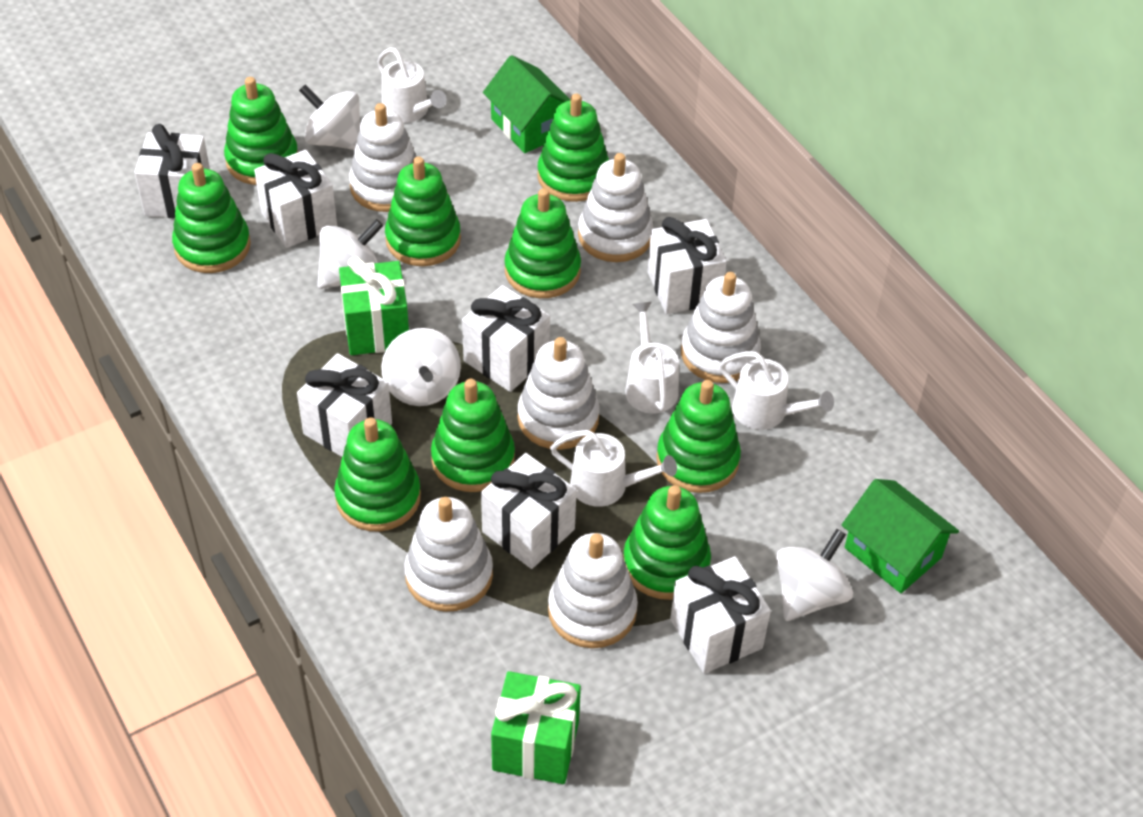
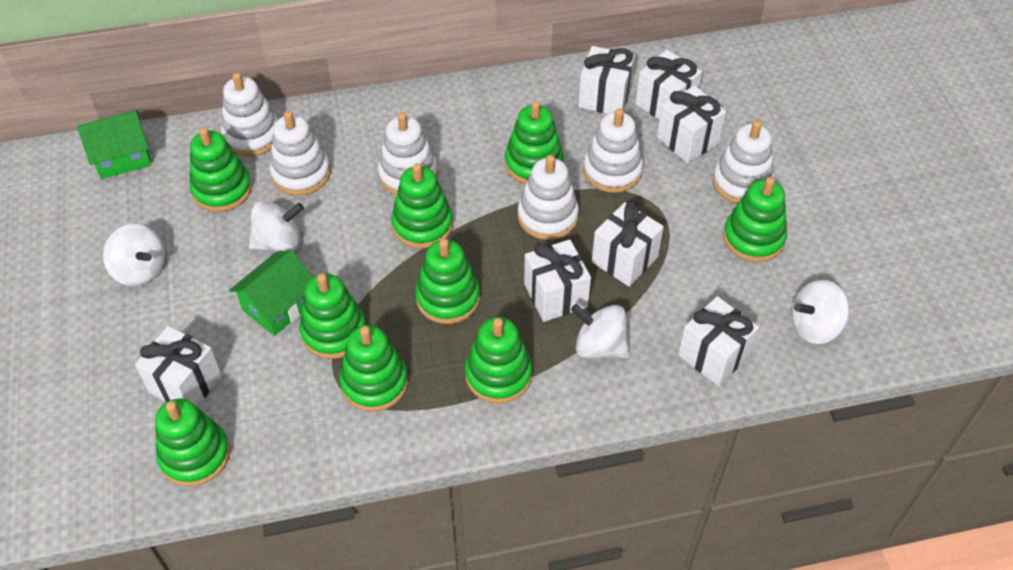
green gift: 2 -> 0
white watering can: 4 -> 0

